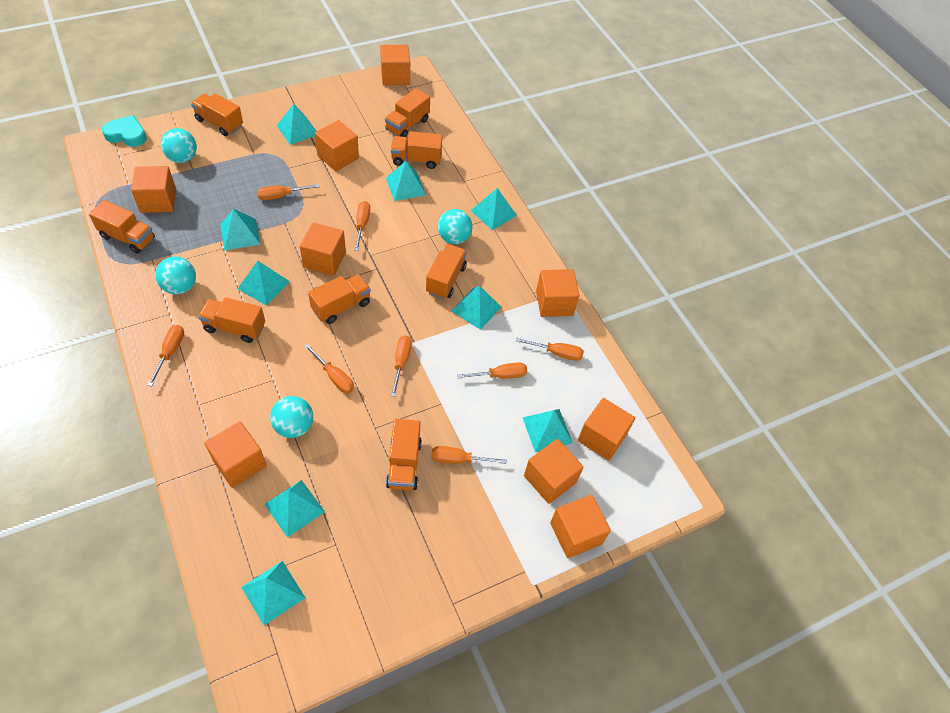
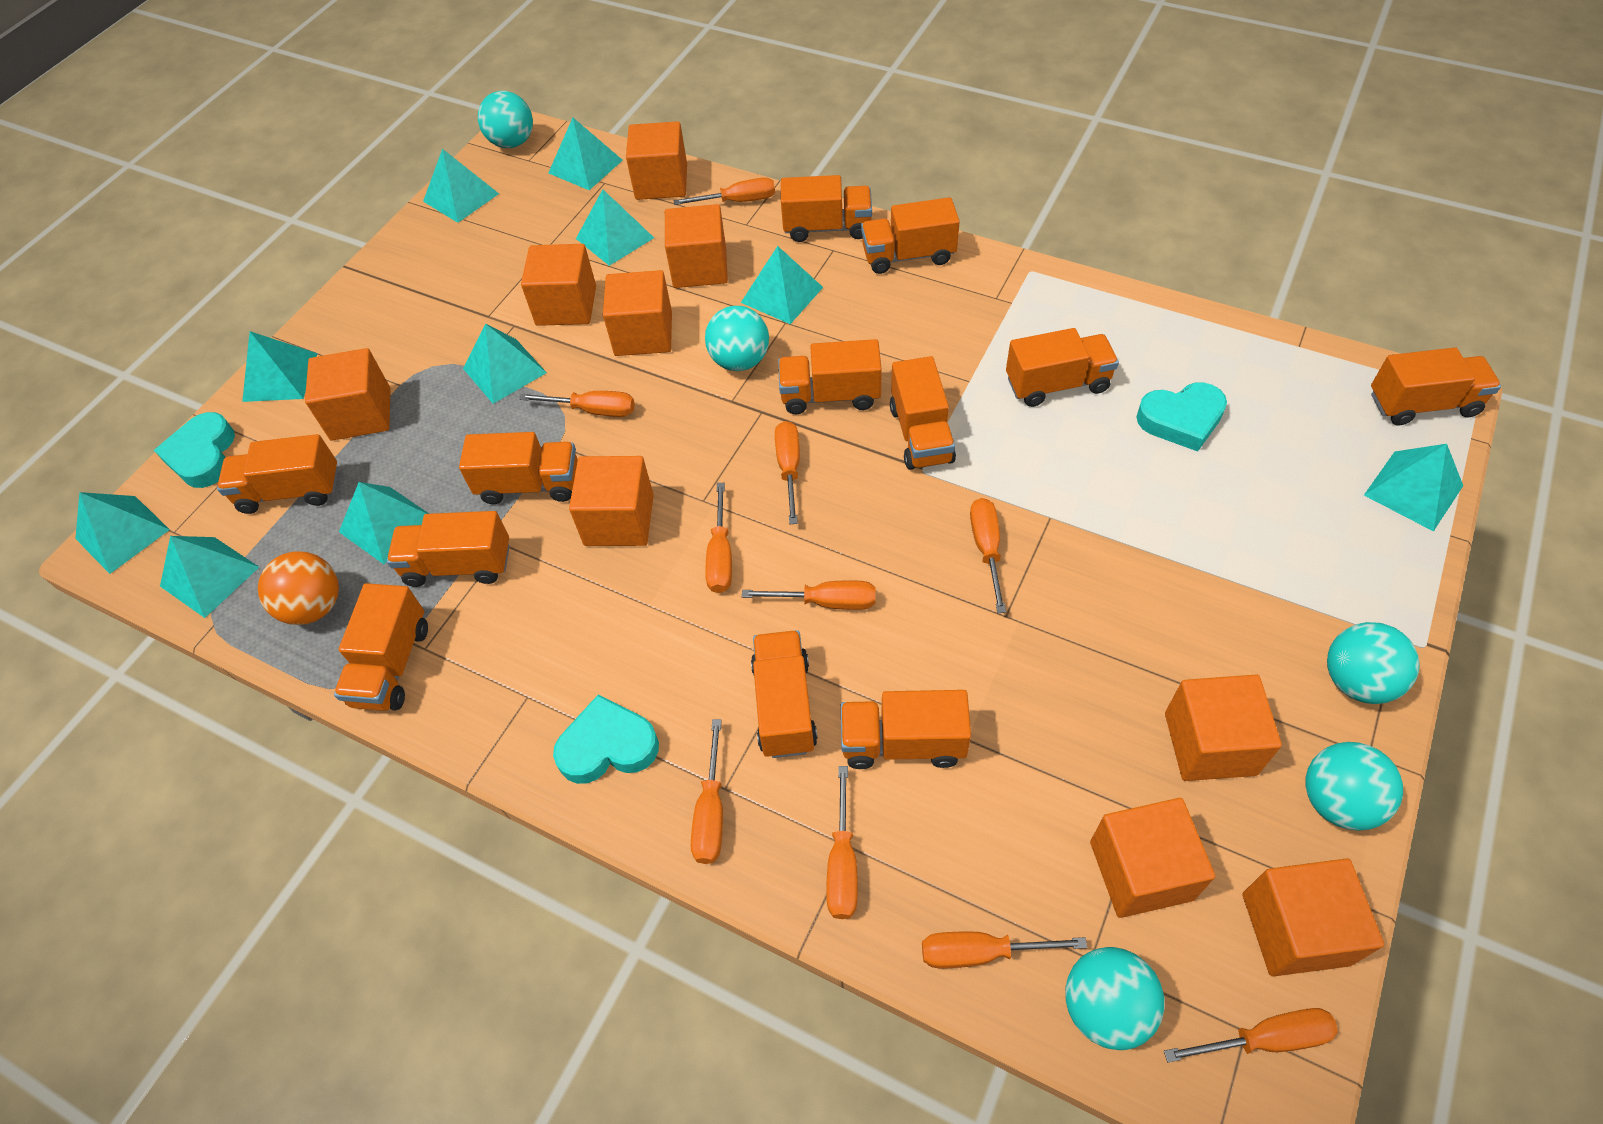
orange ball: 0 -> 1
orange screwdriver: 8 -> 10
orange truck: 8 -> 12
turquoise ball: 4 -> 5
turquoise heart: 1 -> 3
turquoise pyramid: 9 -> 10

